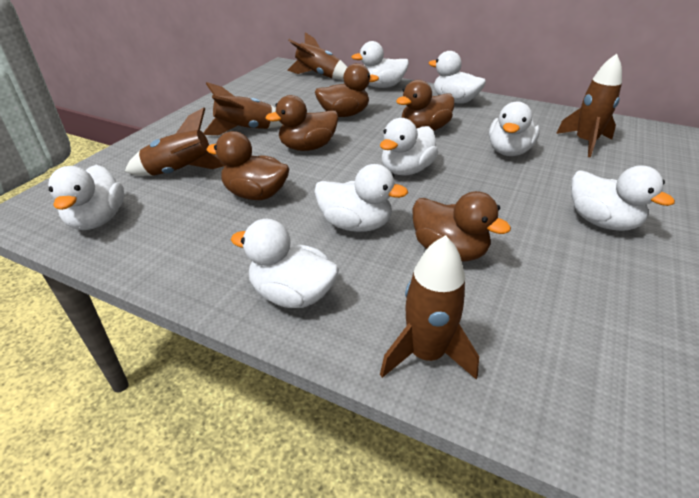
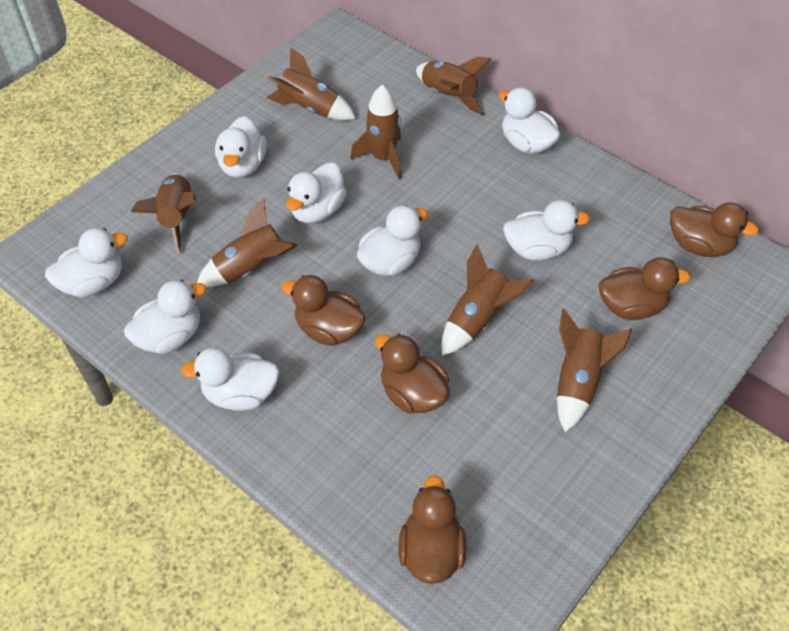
brown rocket: 5 -> 7

